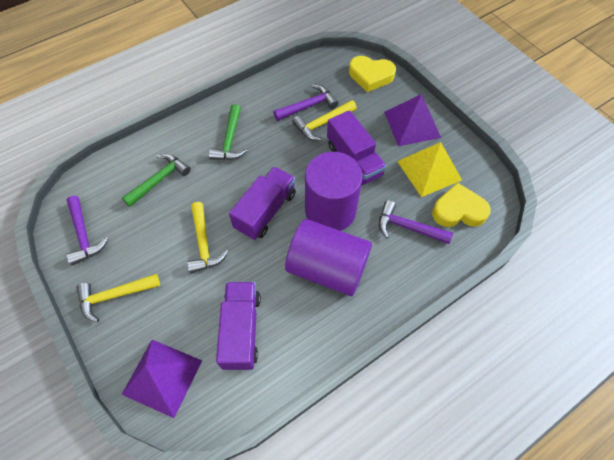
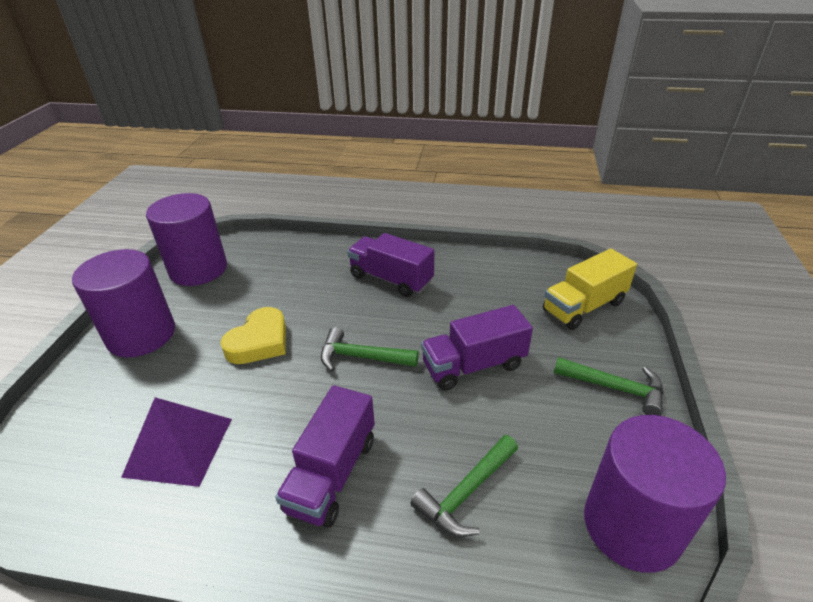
green hammer: 2 -> 3
purple cylinder: 2 -> 3
purple hammer: 3 -> 0
purple pyramid: 2 -> 1
yellow hammer: 3 -> 0
yellow heart: 2 -> 1
yellow pyramid: 1 -> 0
yellow truck: 0 -> 1

